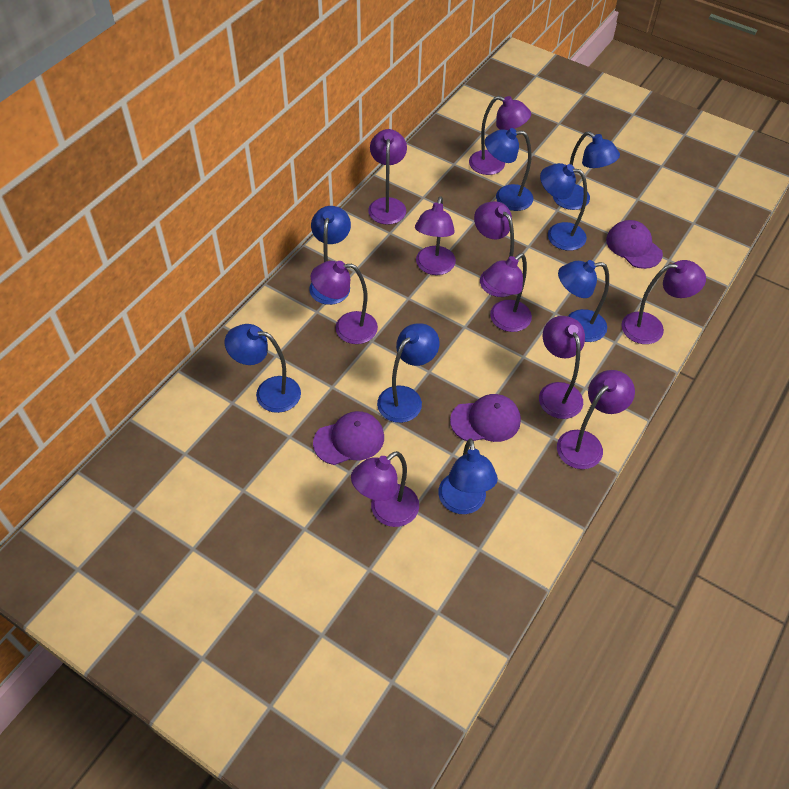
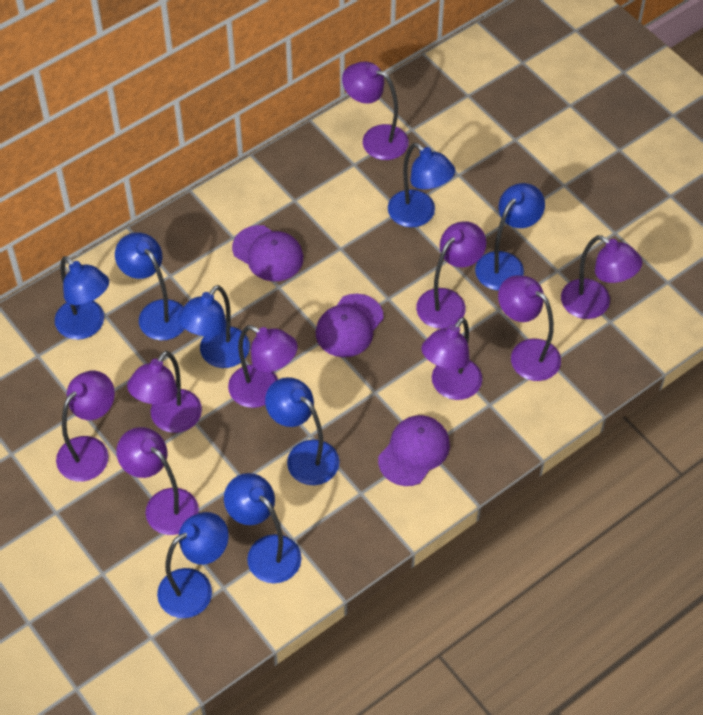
purple lamp: 10 -> 9

